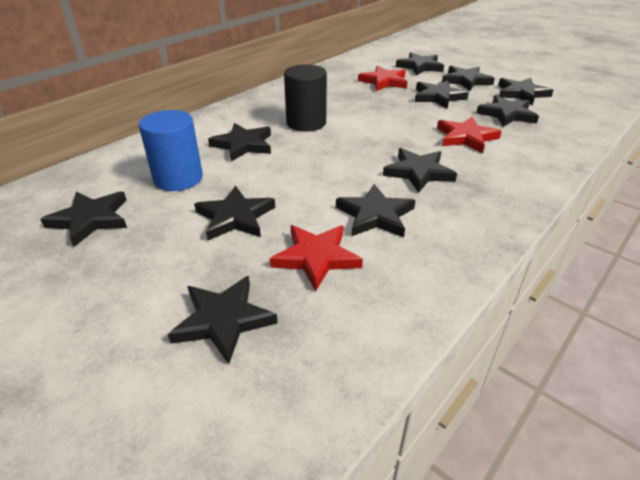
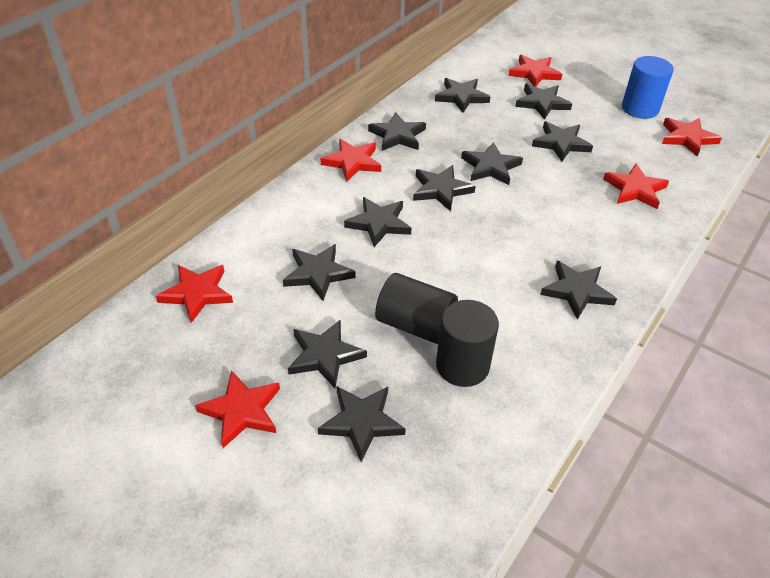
black cylinder: 1 -> 2
red star: 3 -> 6

